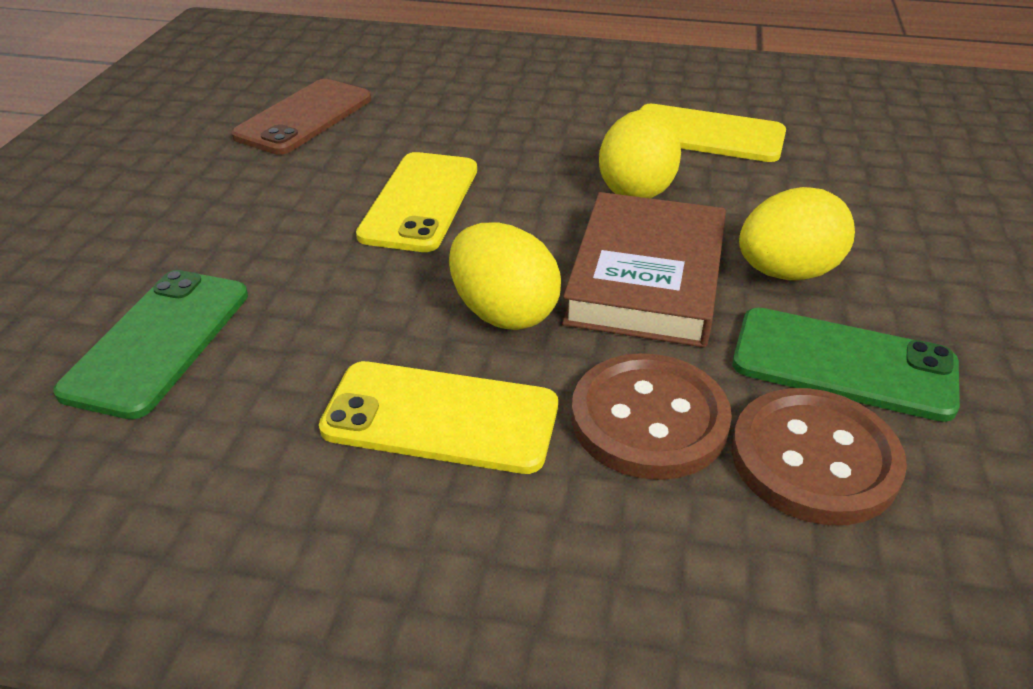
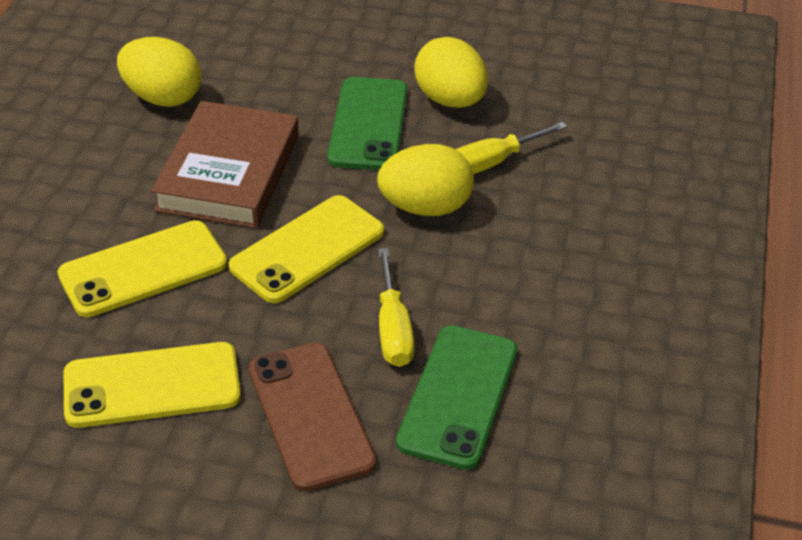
brown button: 2 -> 0
yellow screwdriver: 0 -> 2

